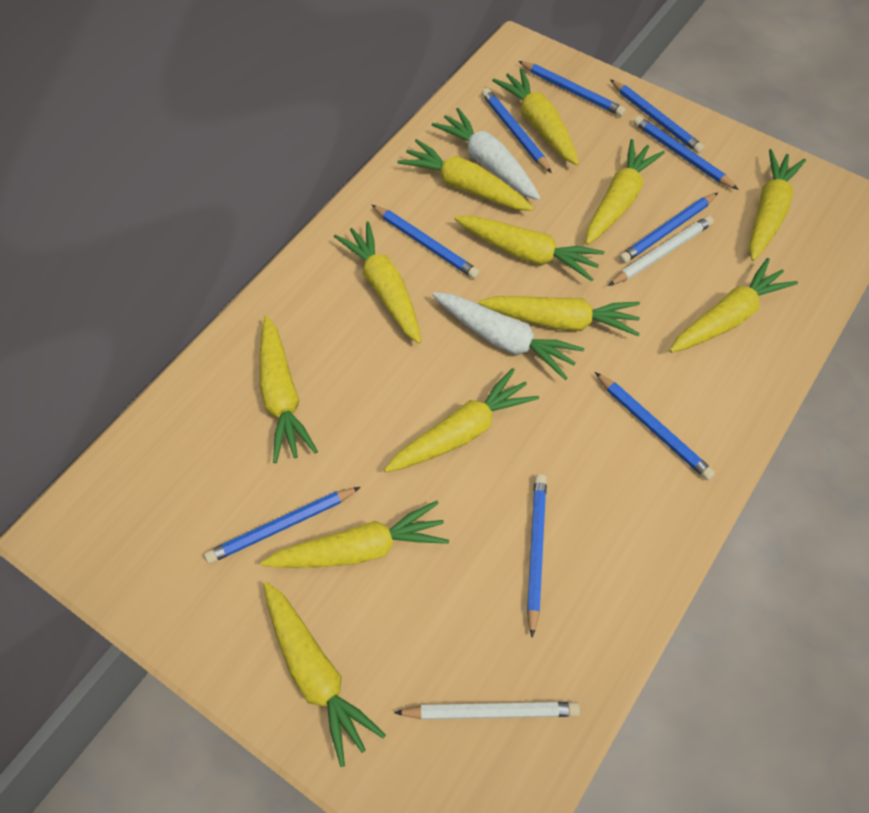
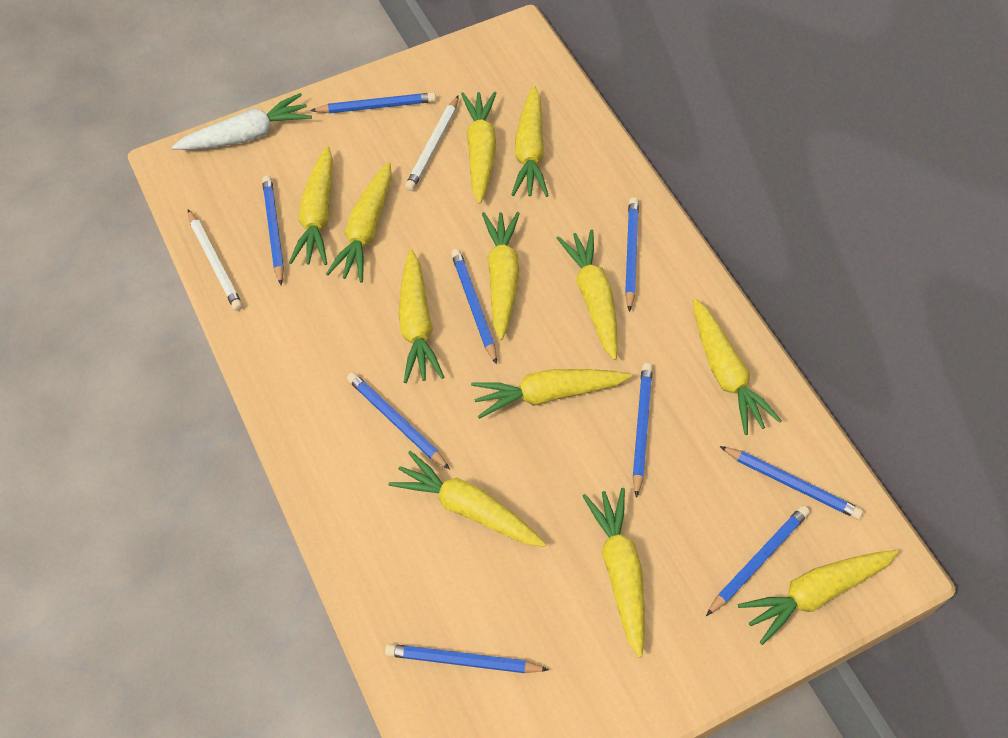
white carrot: 2 -> 1

